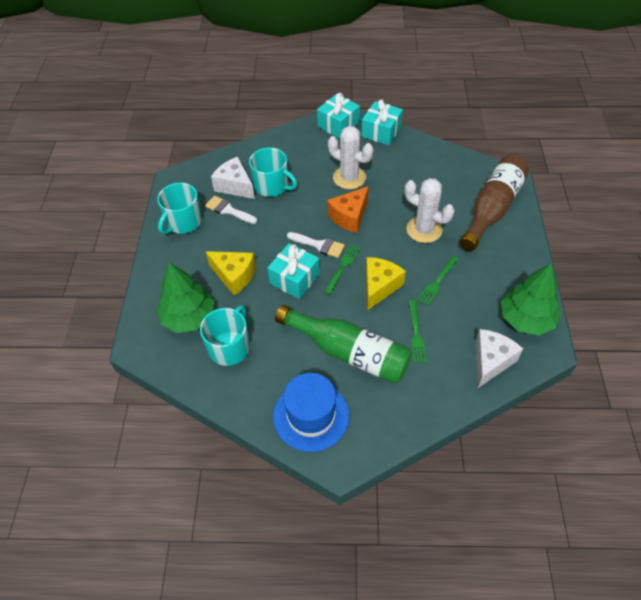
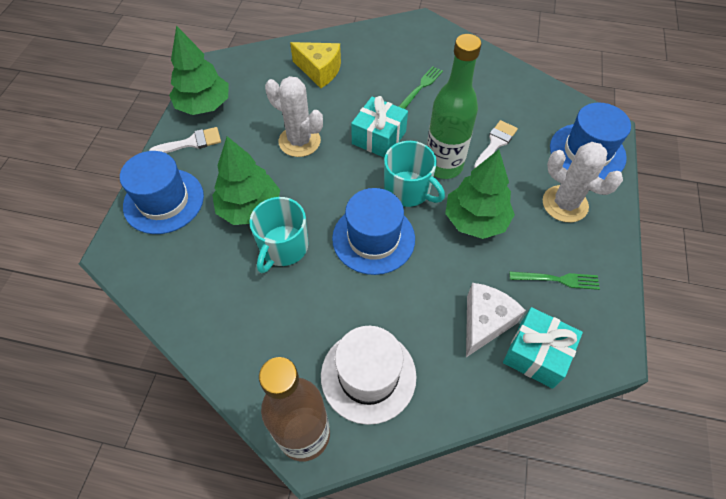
blue hat: 1 -> 3
green fork: 3 -> 2
green tree: 2 -> 3
orange cheese: 1 -> 0
turquoise gift: 3 -> 2
turquoise mug: 3 -> 2
white cheese: 2 -> 1
white hat: 0 -> 1
yellow cheese: 2 -> 1

